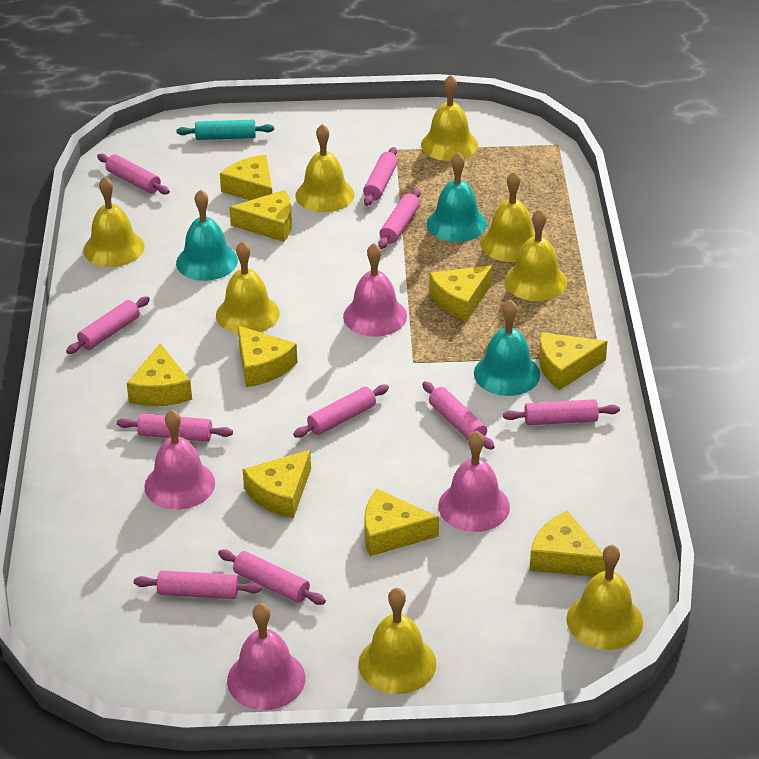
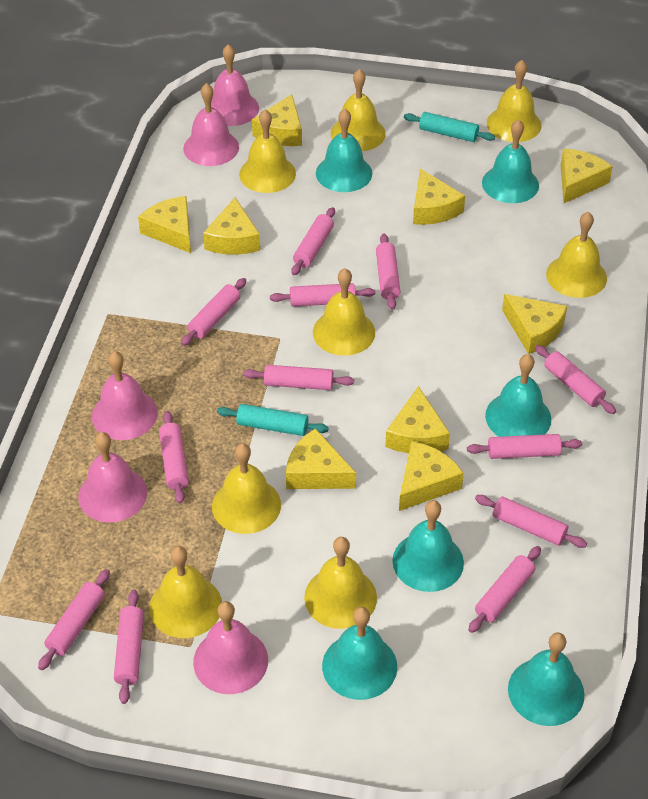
pink bell: 4 -> 5
pink rolling pin: 10 -> 12
turquoise bell: 3 -> 6
turquoise rolling pin: 1 -> 2

